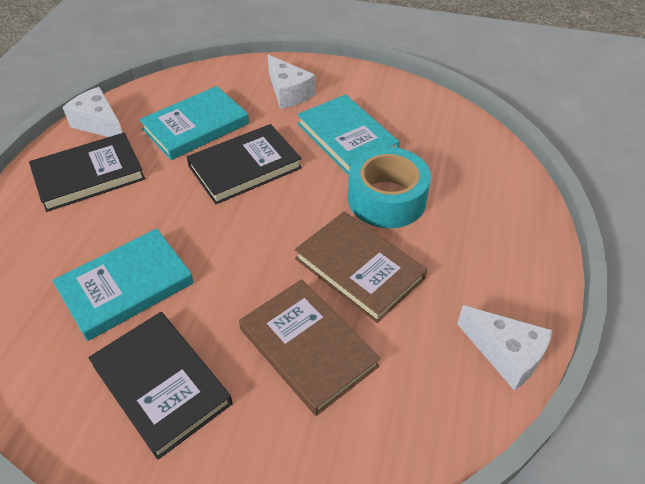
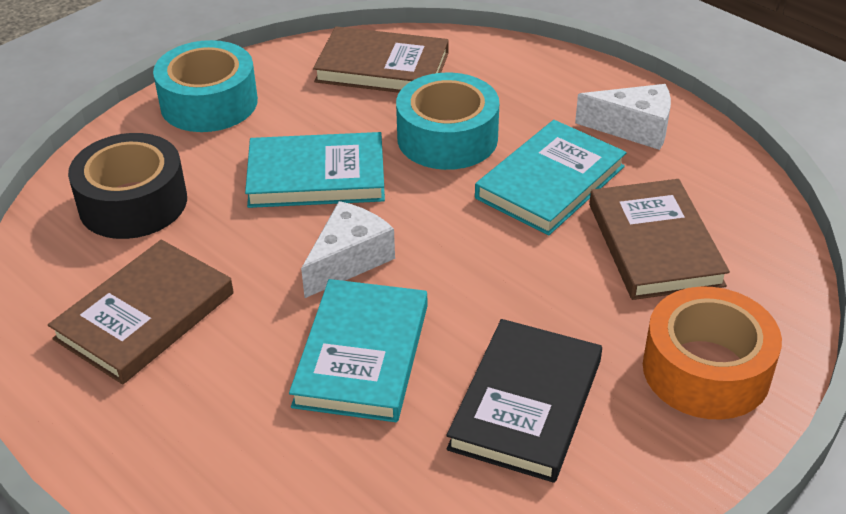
black book: 3 -> 1
black tape: 0 -> 1
brown book: 2 -> 3
orange tape: 0 -> 1
turquoise tape: 1 -> 2
white cheese: 3 -> 2

